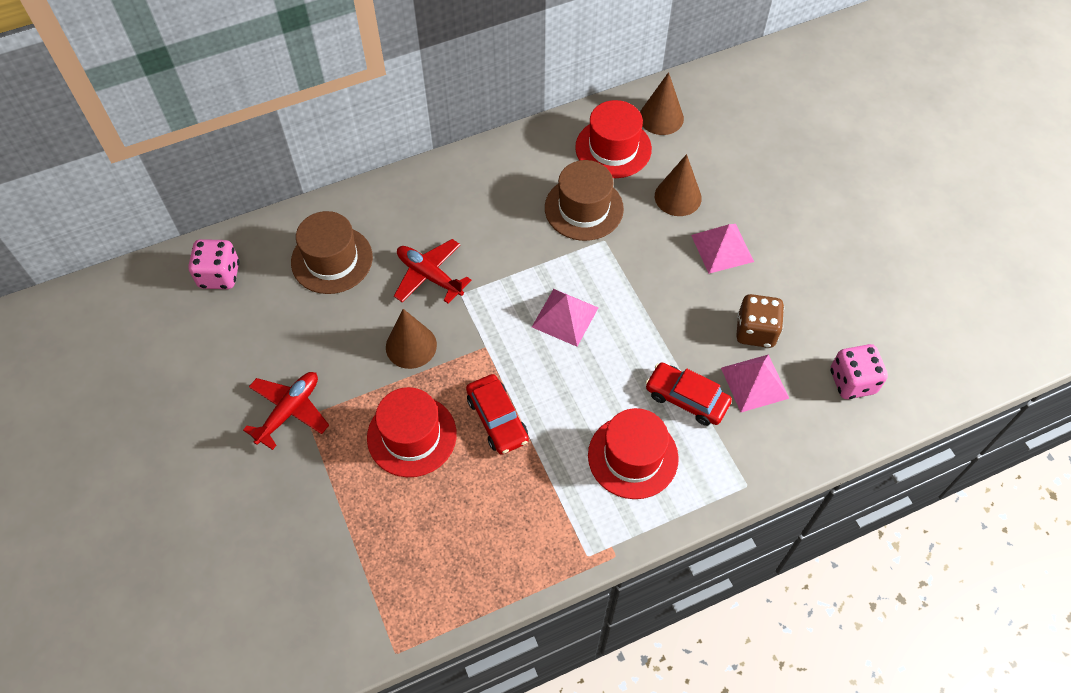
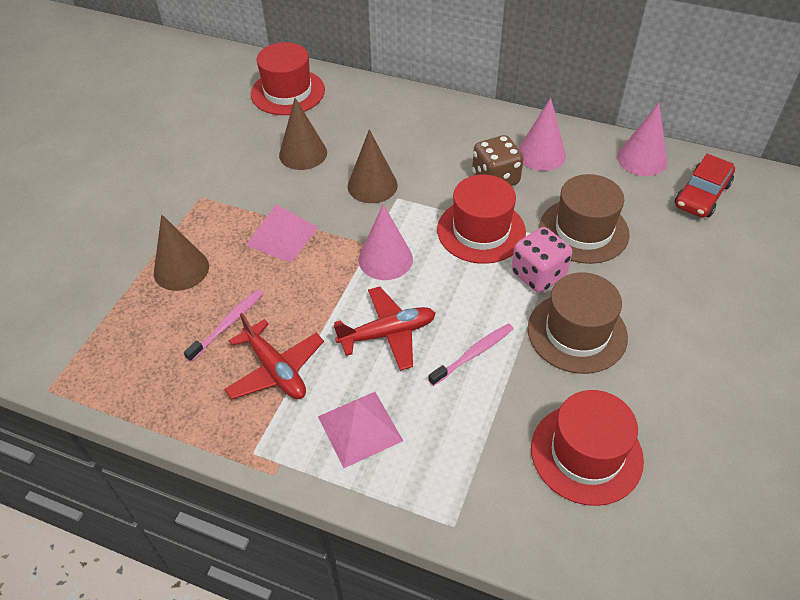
pink cone: 0 -> 3
pink dice: 2 -> 1
pink pyramid: 3 -> 2
pink toothbrush: 0 -> 2
red car: 2 -> 1

